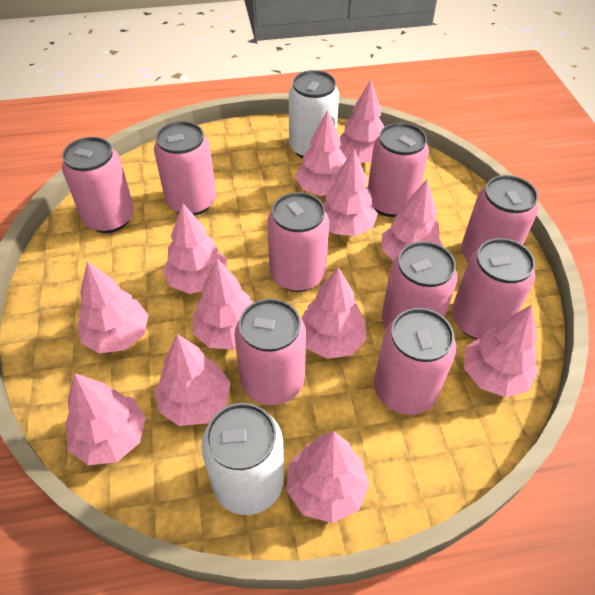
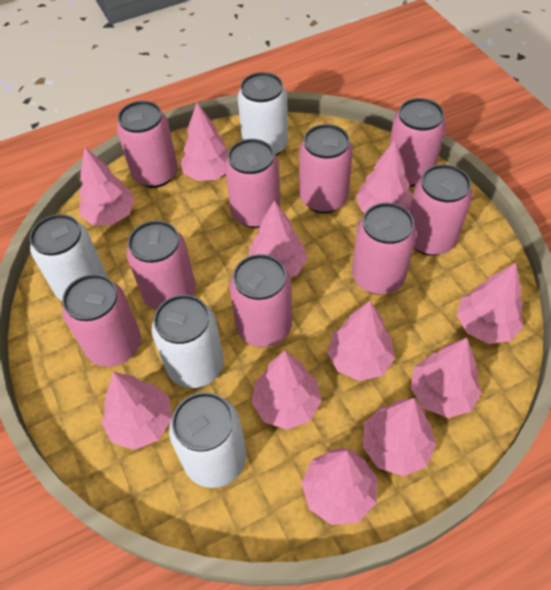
pink tree: 12 -> 11
white can: 2 -> 4

